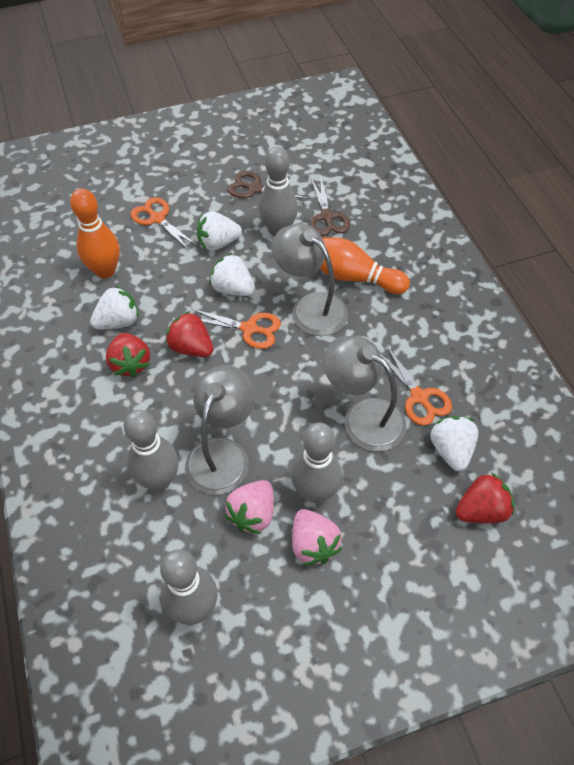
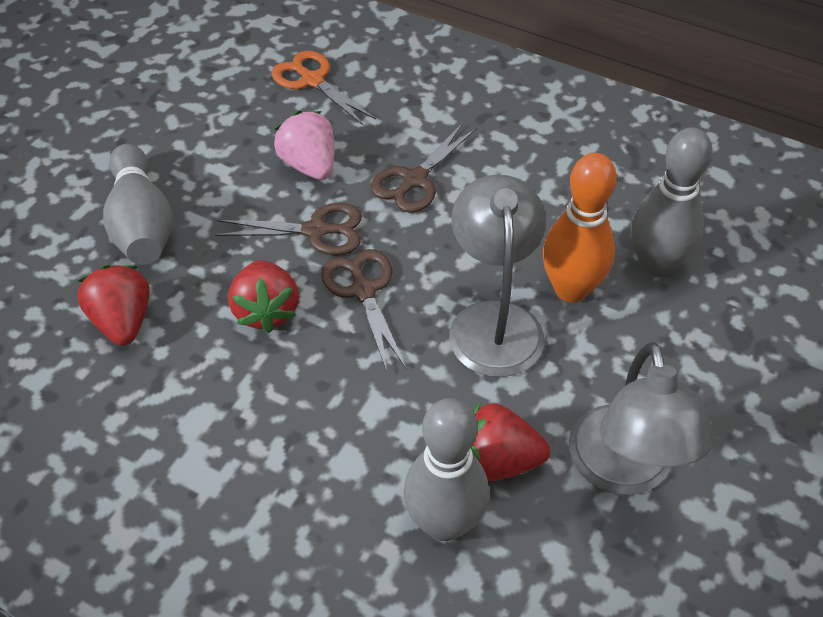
brown scissors: 2 -> 3
grey bowling pin: 4 -> 3
grey lamp: 3 -> 2
orange bowling pin: 2 -> 1
orange scissors: 3 -> 1
pink strawberry: 2 -> 1
white strawberry: 4 -> 0

